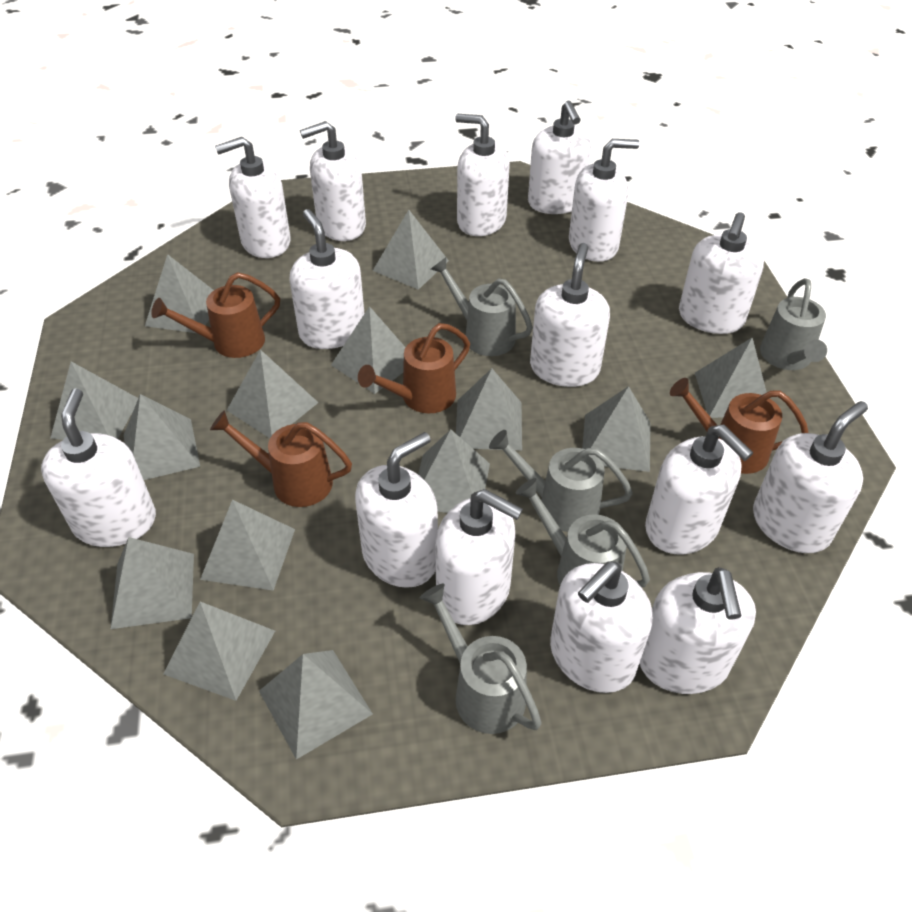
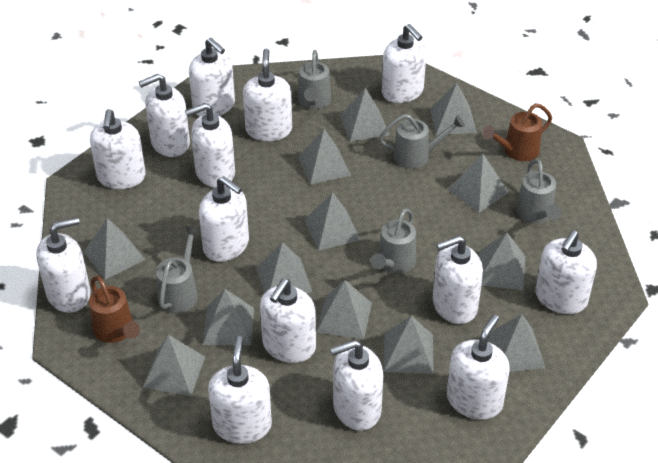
brown watering can: 4 -> 2
grey pyramid: 14 -> 13
white soap dispenser: 15 -> 14

